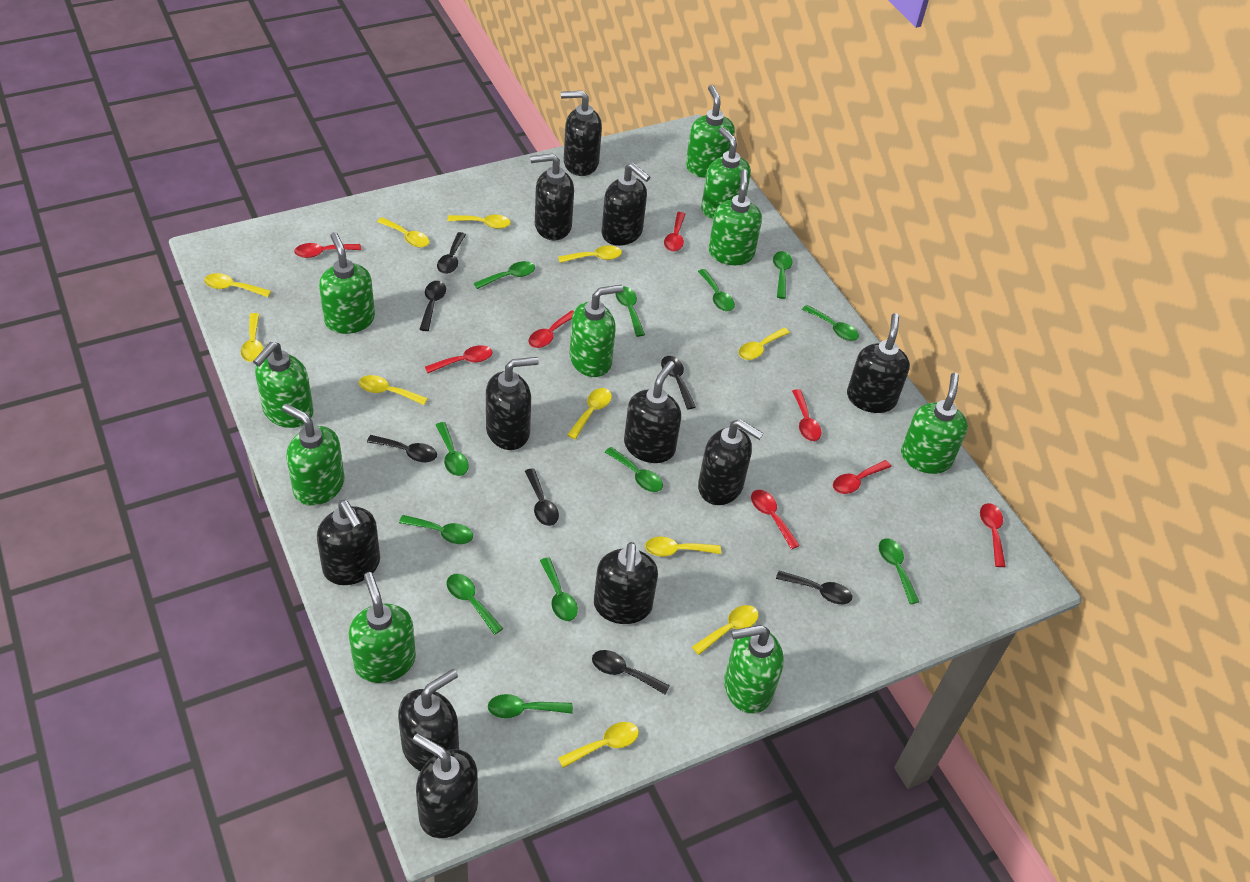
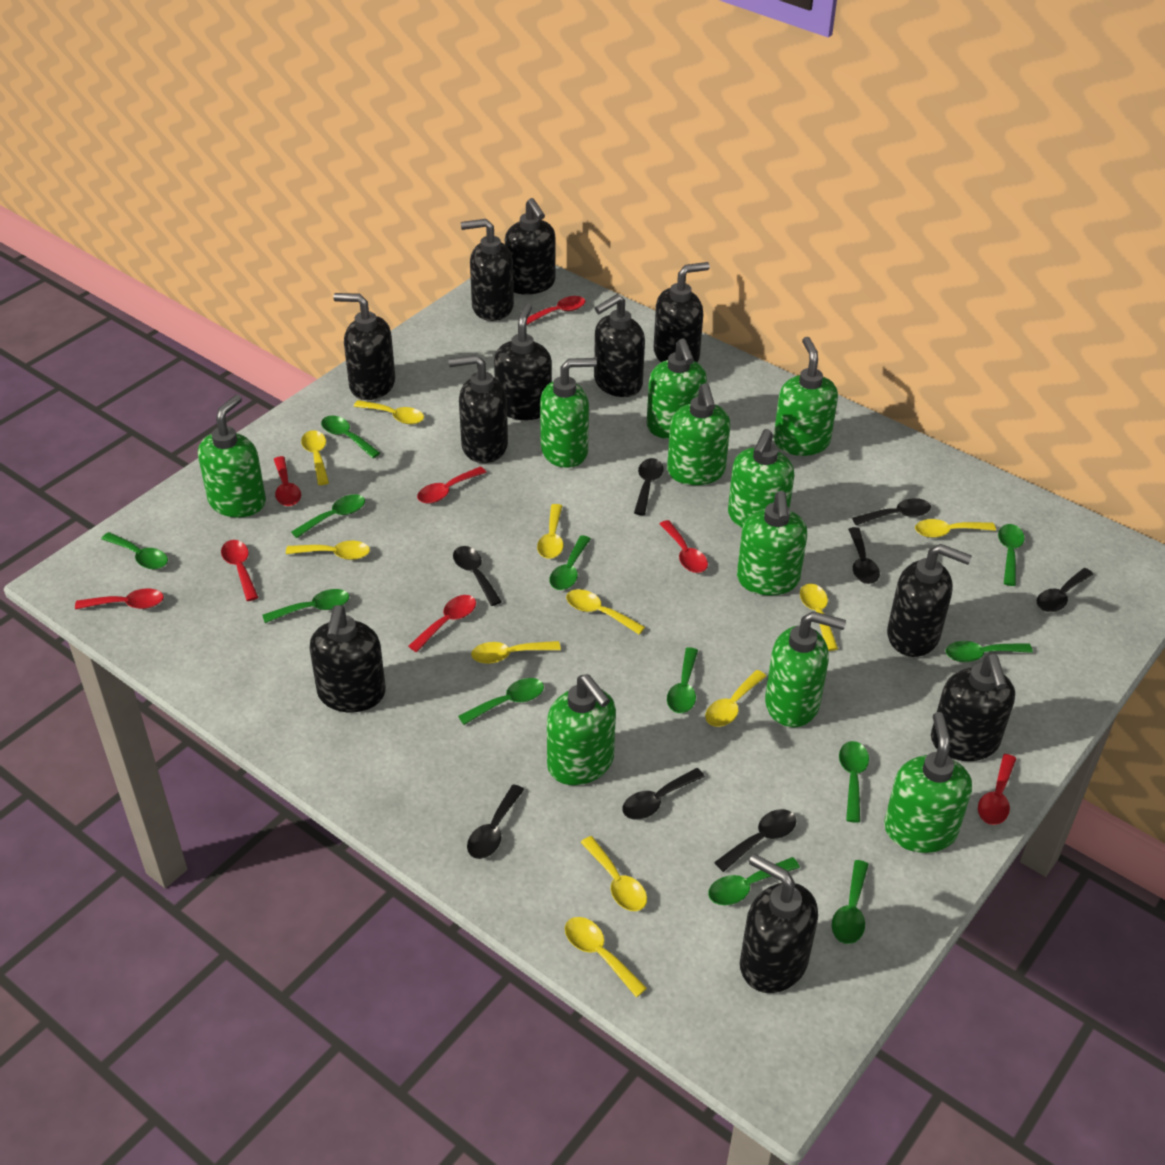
black spoon: 7 -> 8

